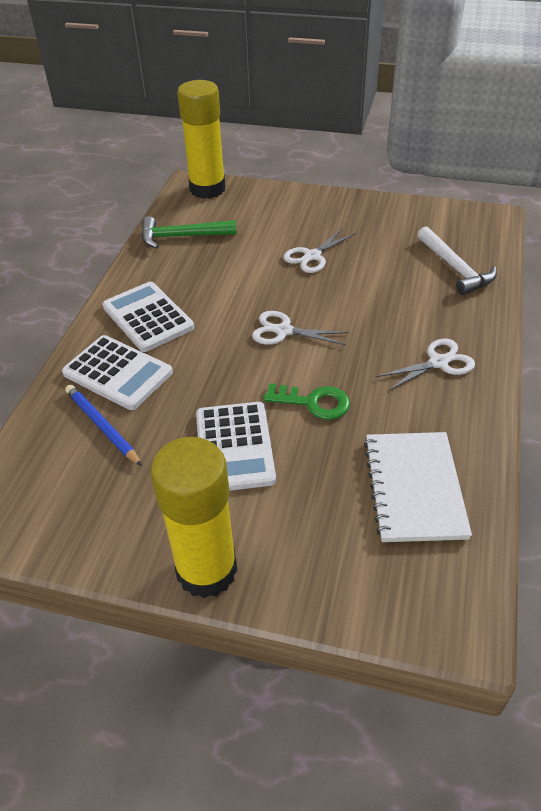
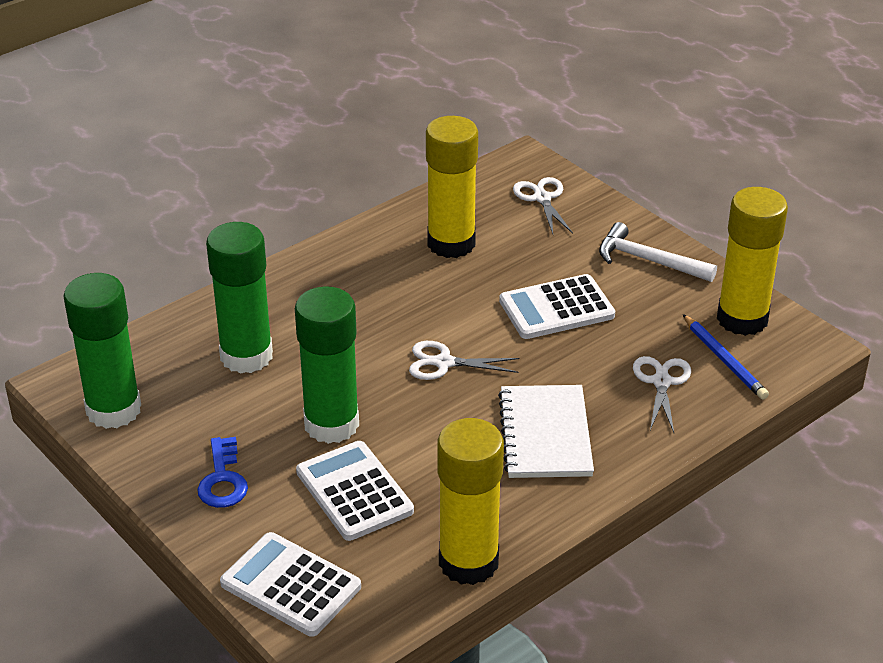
blue key: 0 -> 1
green glue stick: 0 -> 3
green hammer: 1 -> 0
green key: 1 -> 0
yellow glue stick: 2 -> 3

